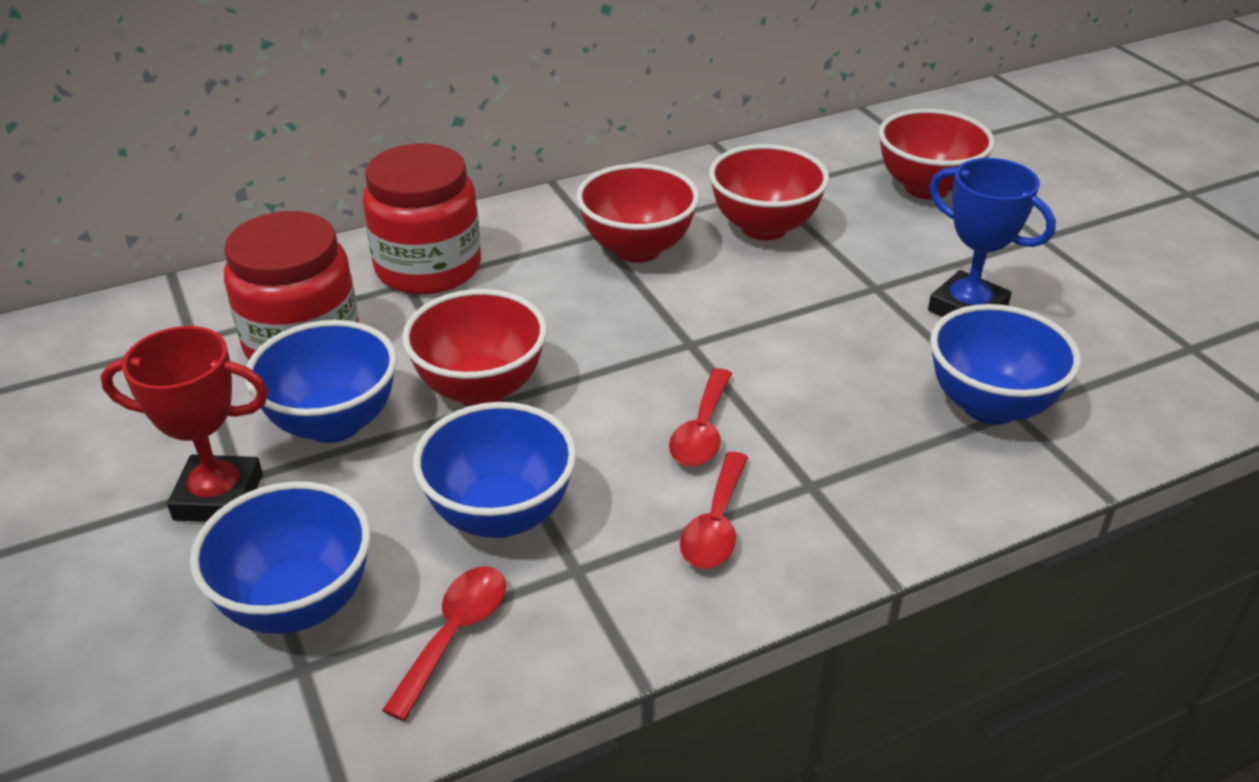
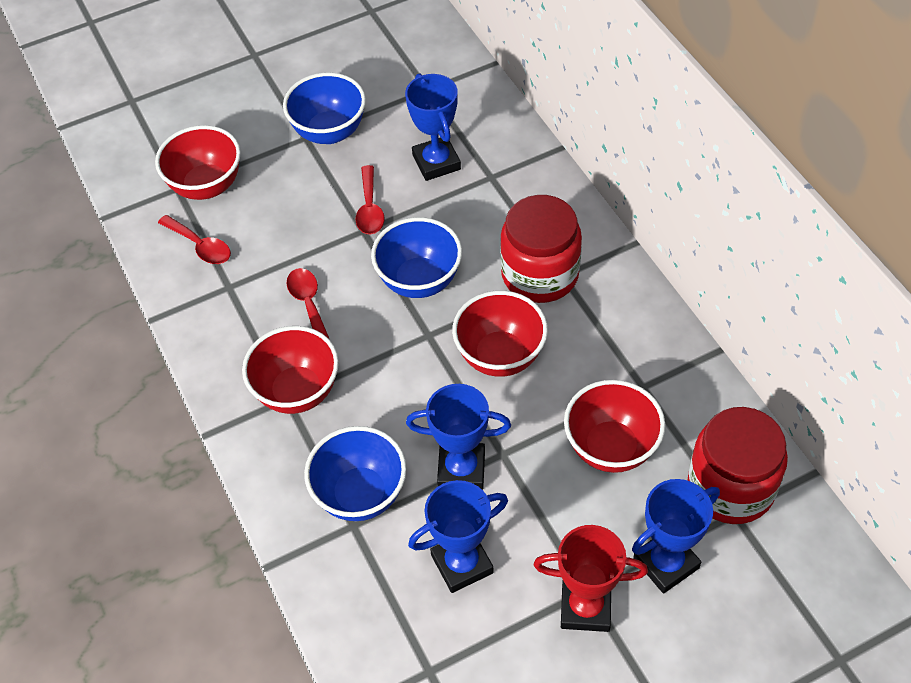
blue bowl: 4 -> 3
blue trophy: 1 -> 4

